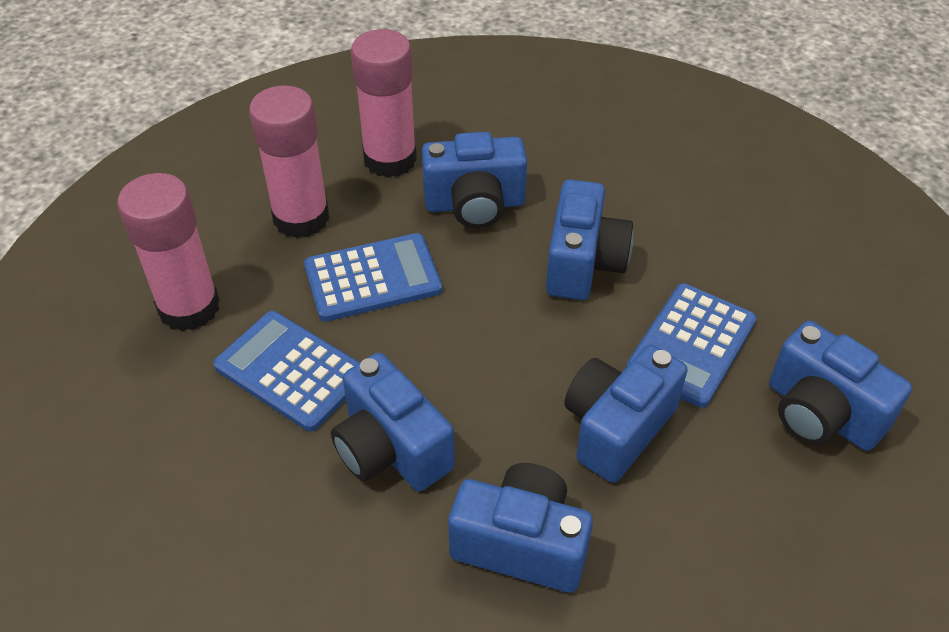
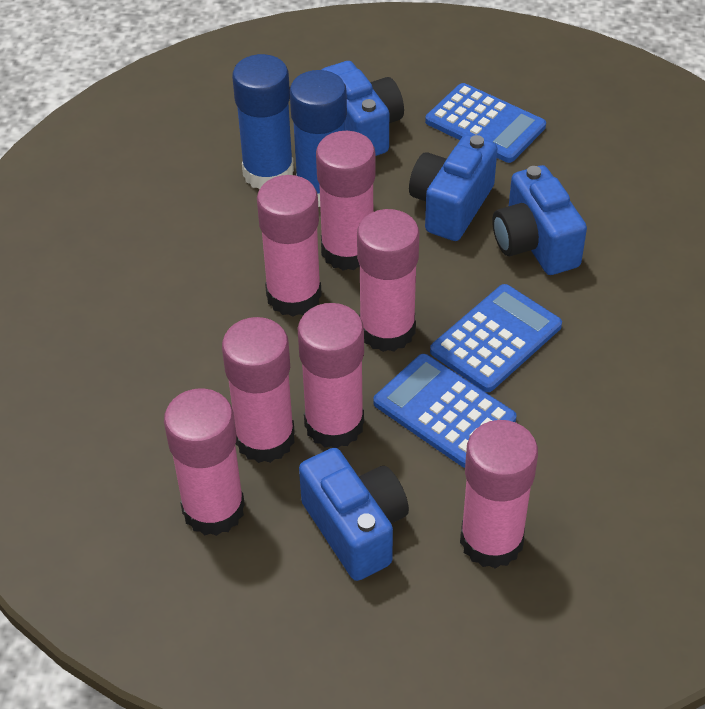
blue camera: 6 -> 4
blue glue stick: 0 -> 2
pink glue stick: 3 -> 7

